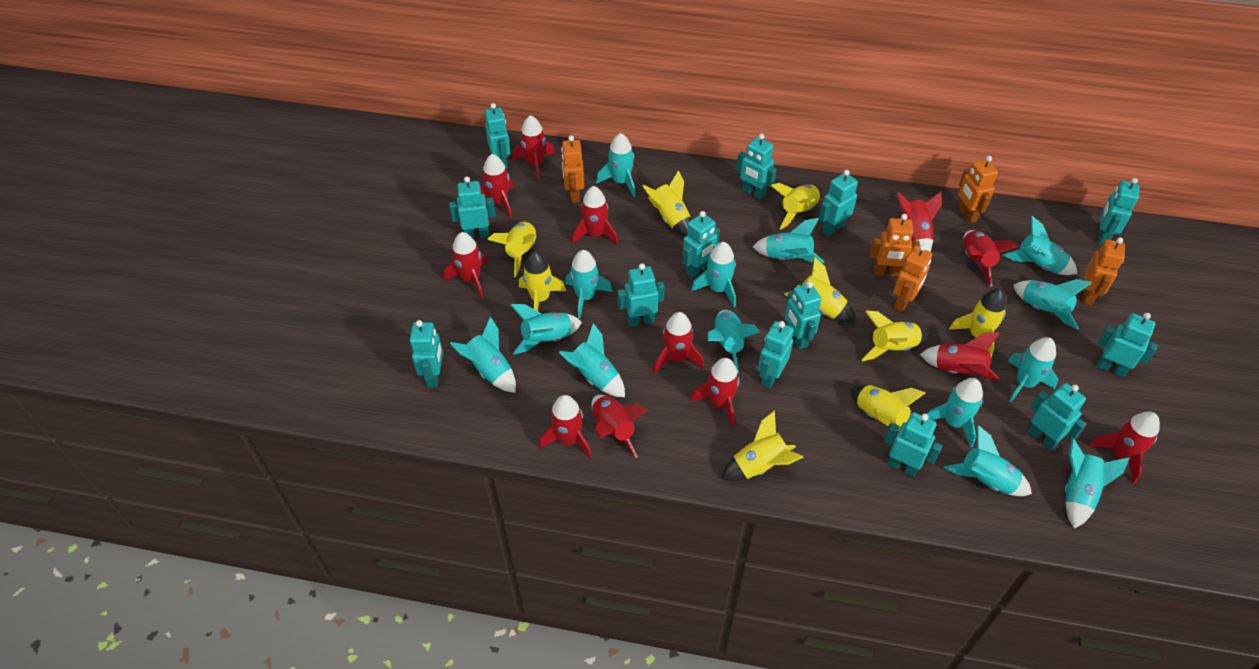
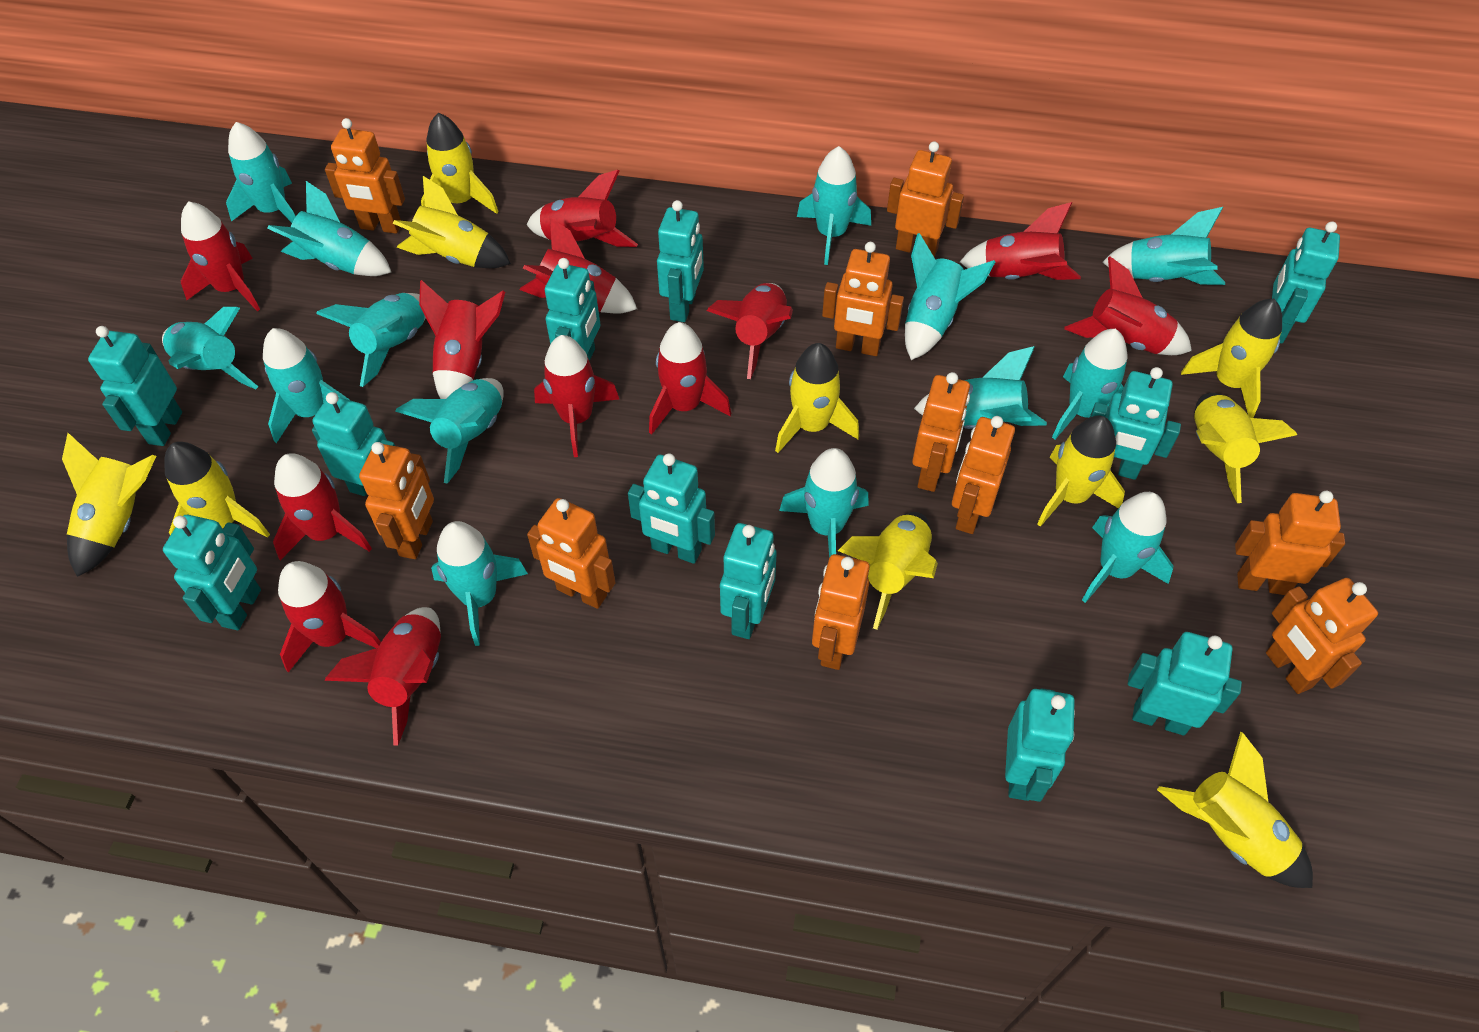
orange robot: 5 -> 10
turquoise robot: 13 -> 11
yellow rocket: 9 -> 10

